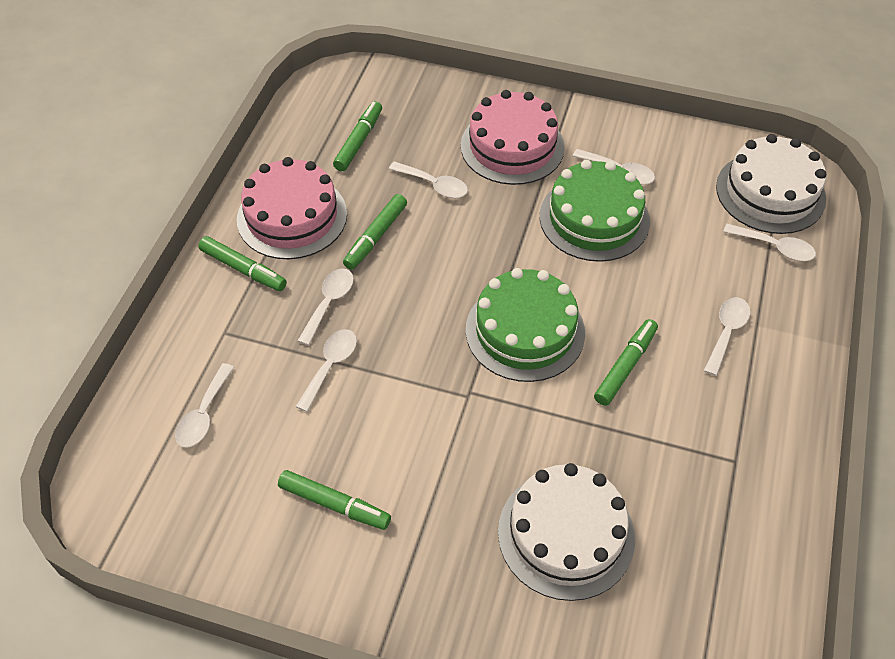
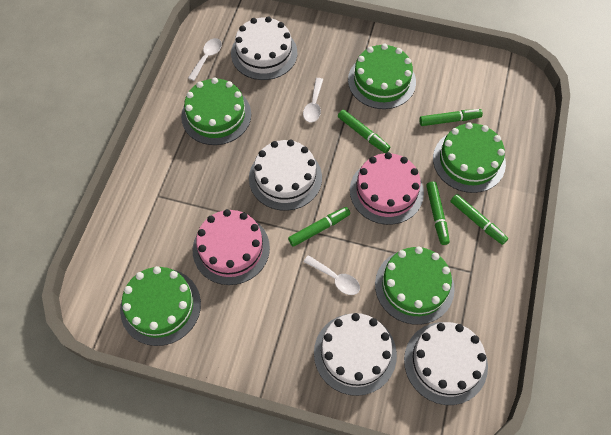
green cake: 2 -> 5
white cake: 2 -> 4
white spoon: 7 -> 3

